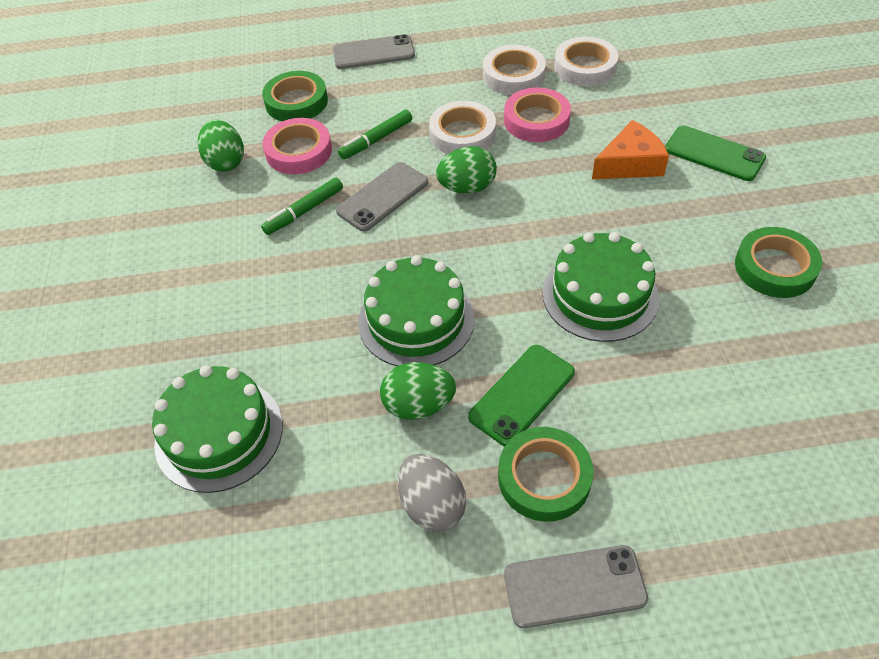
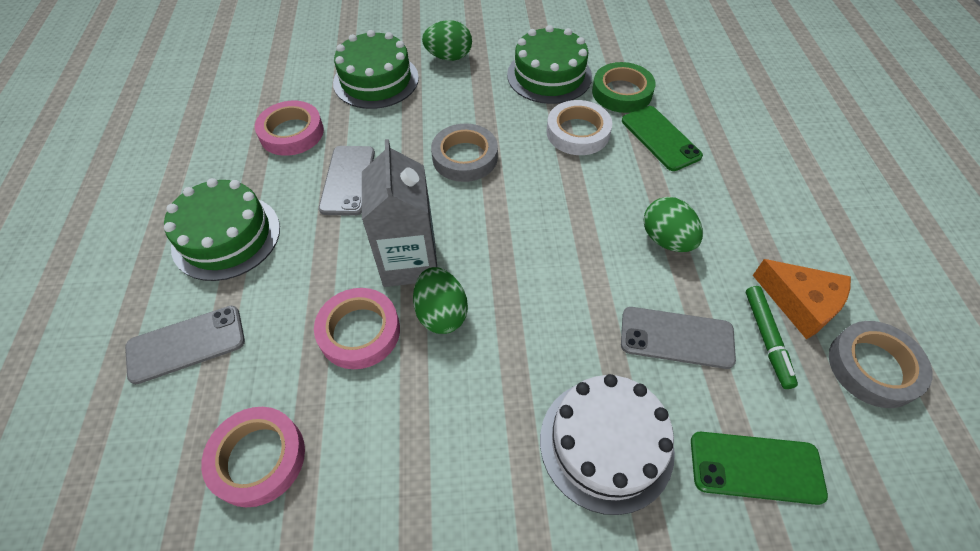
green marker: 2 -> 1
green tape: 3 -> 1
grey carton: 0 -> 1
grey egg: 1 -> 0
grey tape: 0 -> 2
pink tape: 2 -> 3
white cake: 0 -> 1
white tape: 3 -> 1

